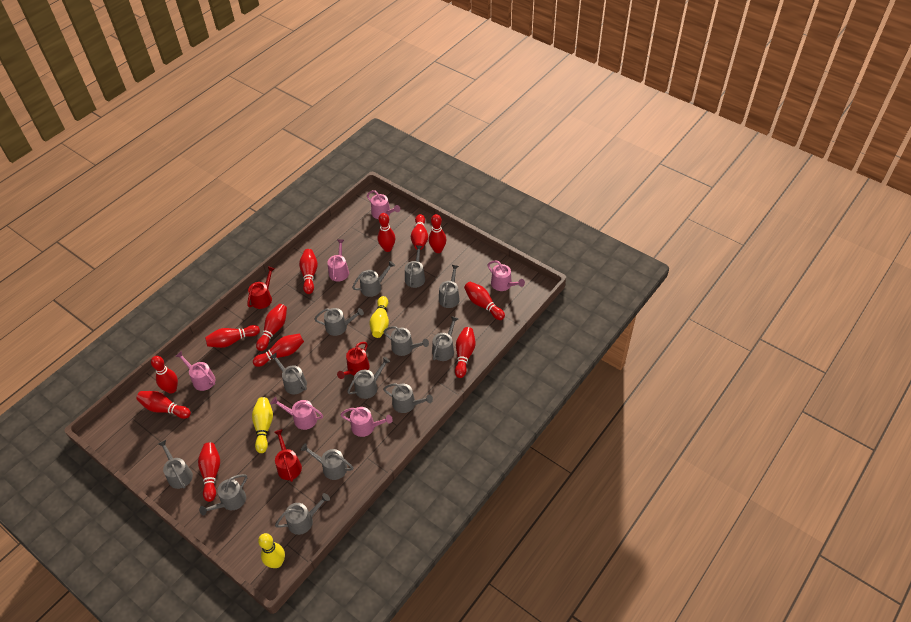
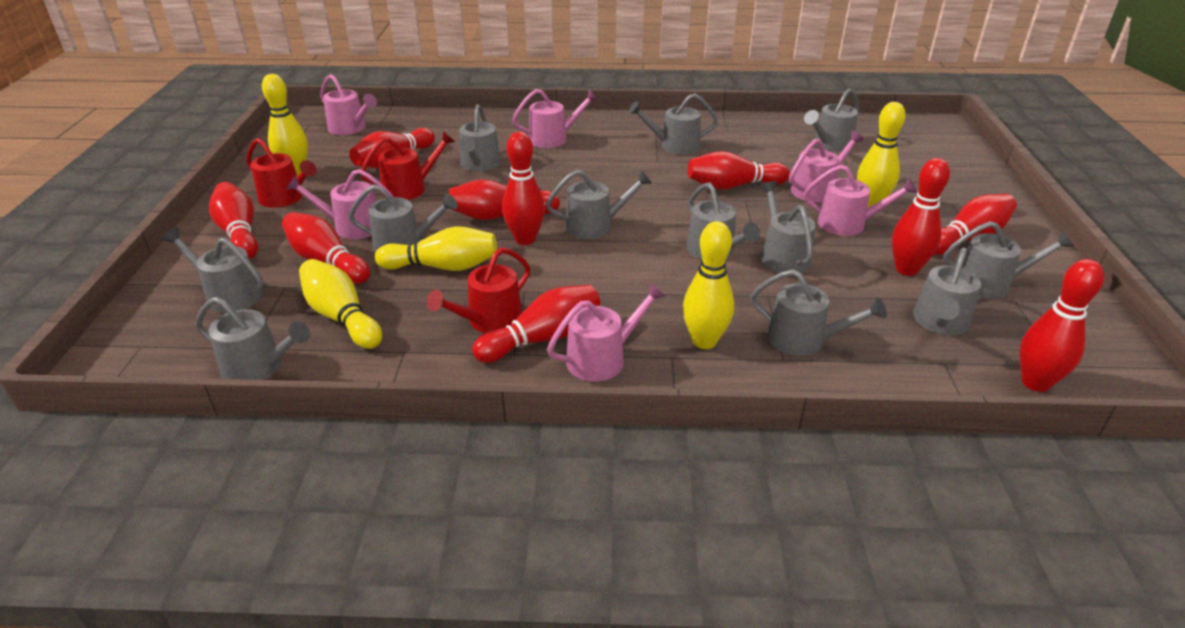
grey watering can: 13 -> 12
red bowling pin: 12 -> 10
yellow bowling pin: 3 -> 5

